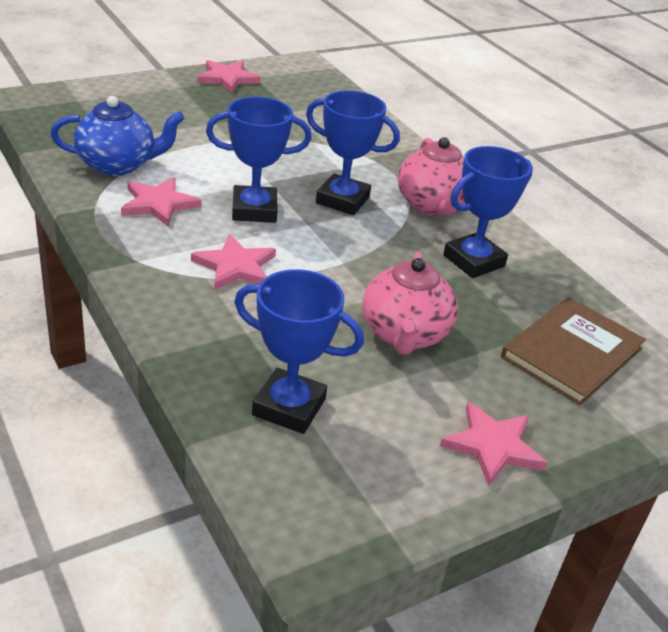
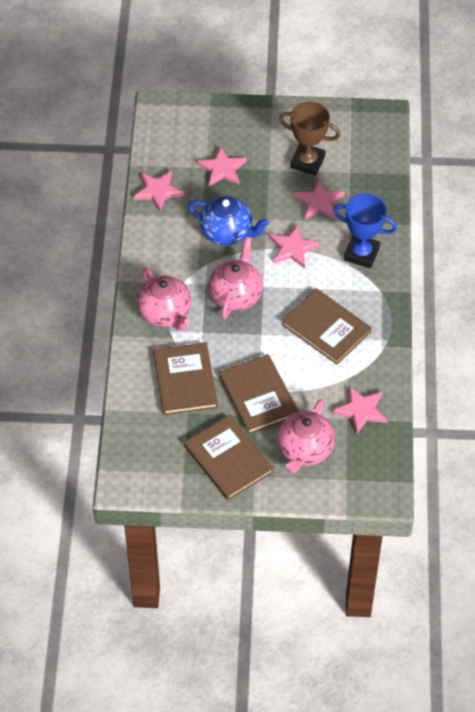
blue trophy: 4 -> 1
brown book: 1 -> 4
brown trophy: 0 -> 1
pink star: 4 -> 5
pink teapot: 2 -> 3

